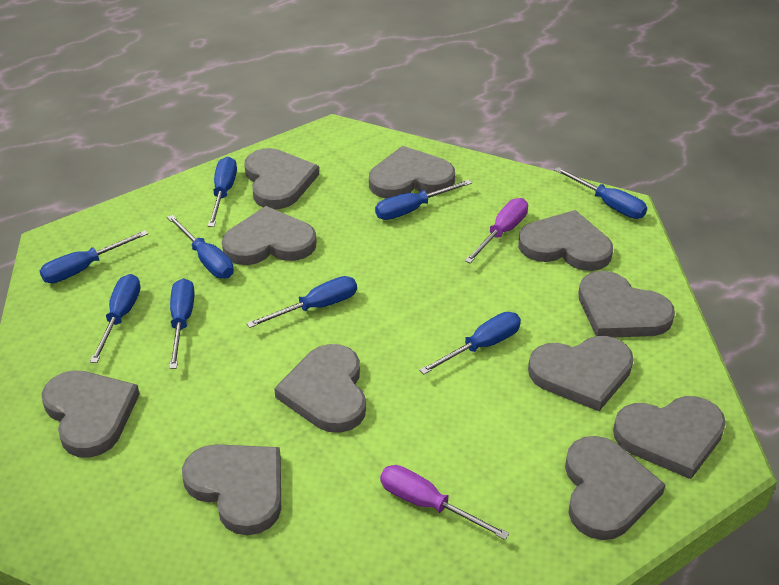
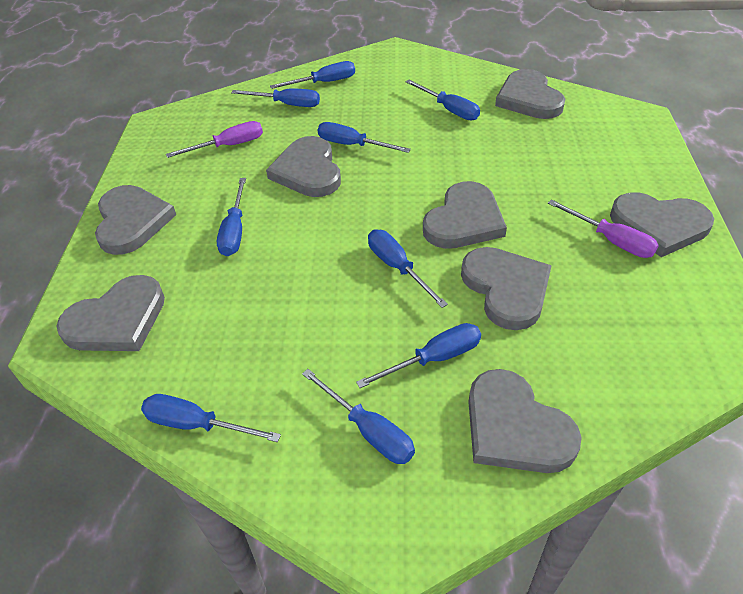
grey heart: 11 -> 8

